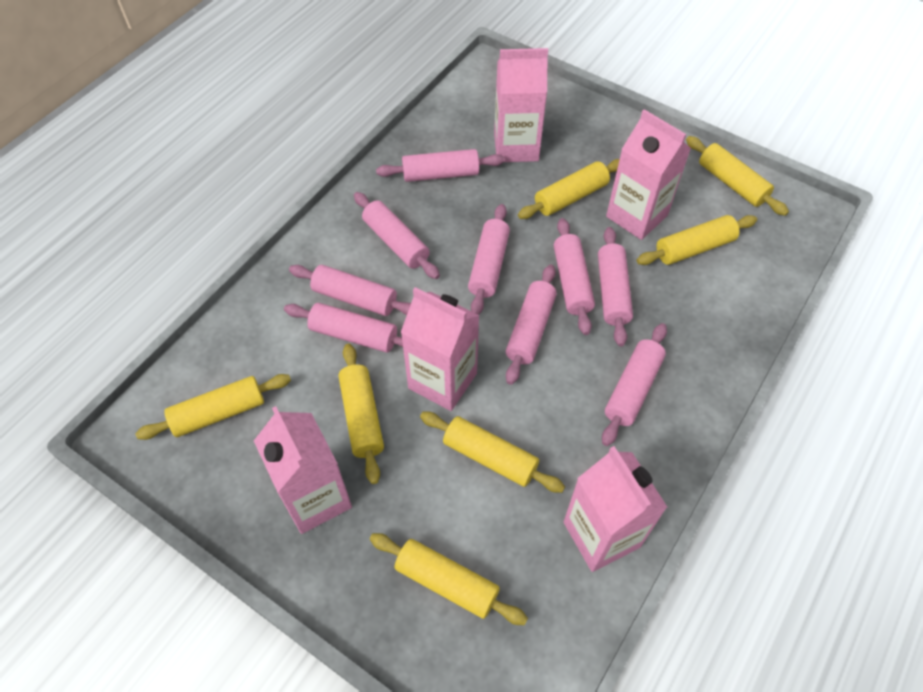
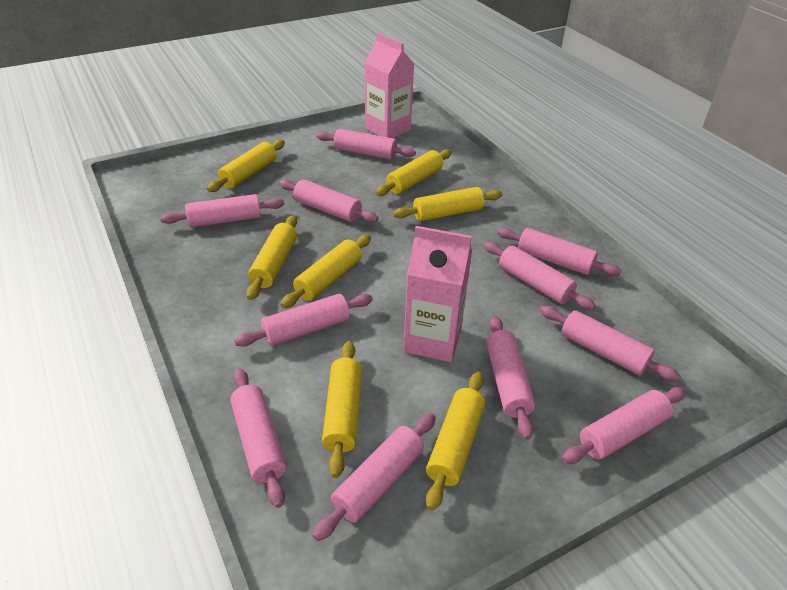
pink carton: 5 -> 2
pink rolling pin: 9 -> 11

